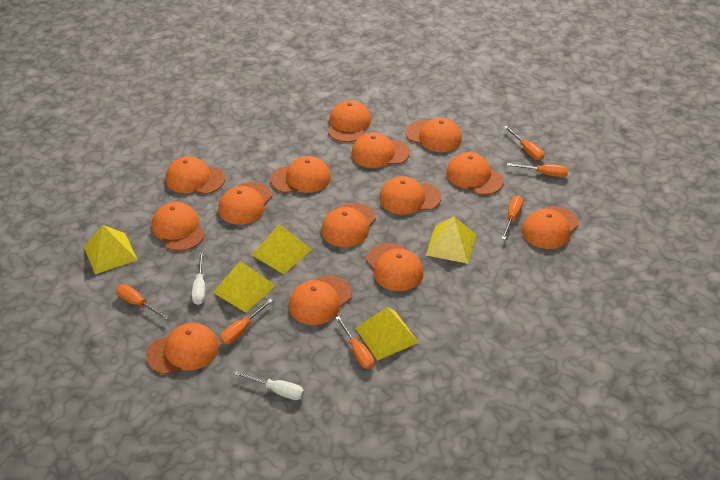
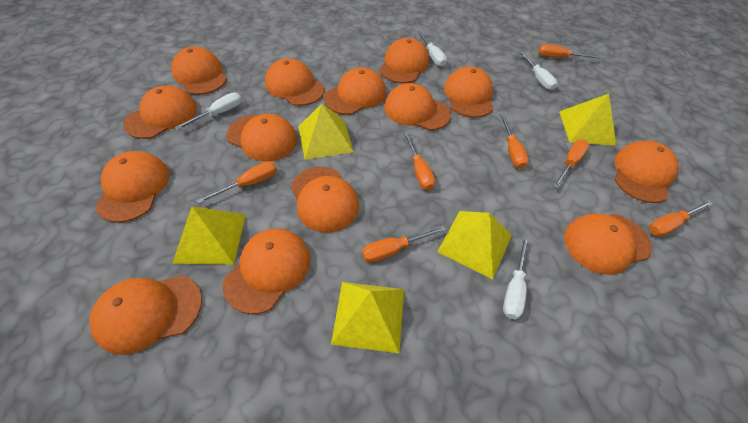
orange screwdriver: 6 -> 7
white screwdriver: 2 -> 4

